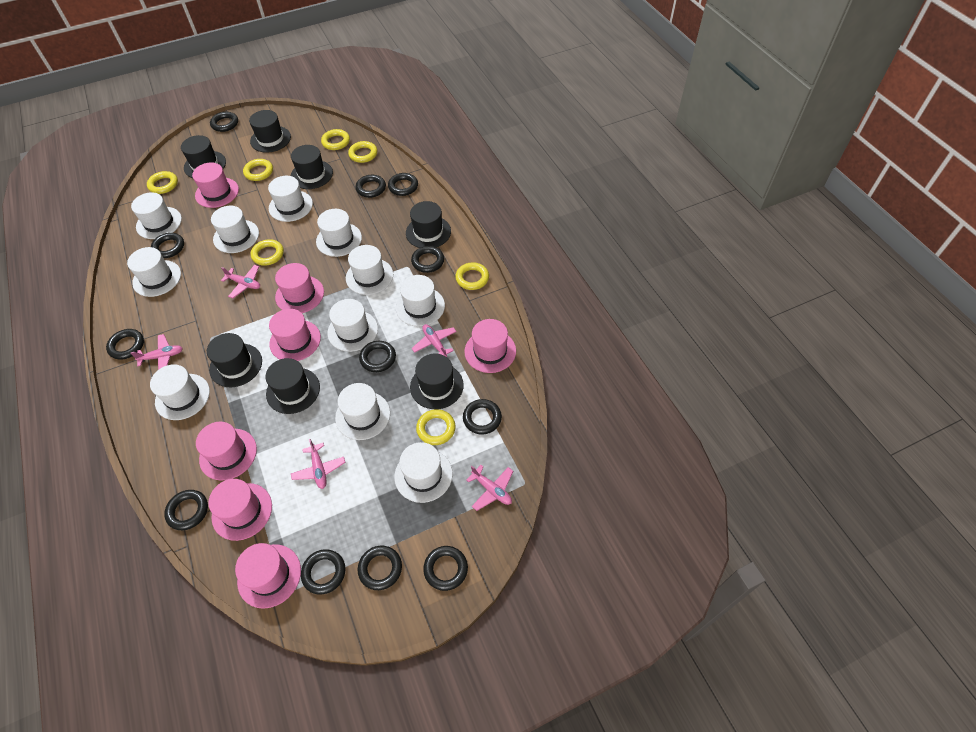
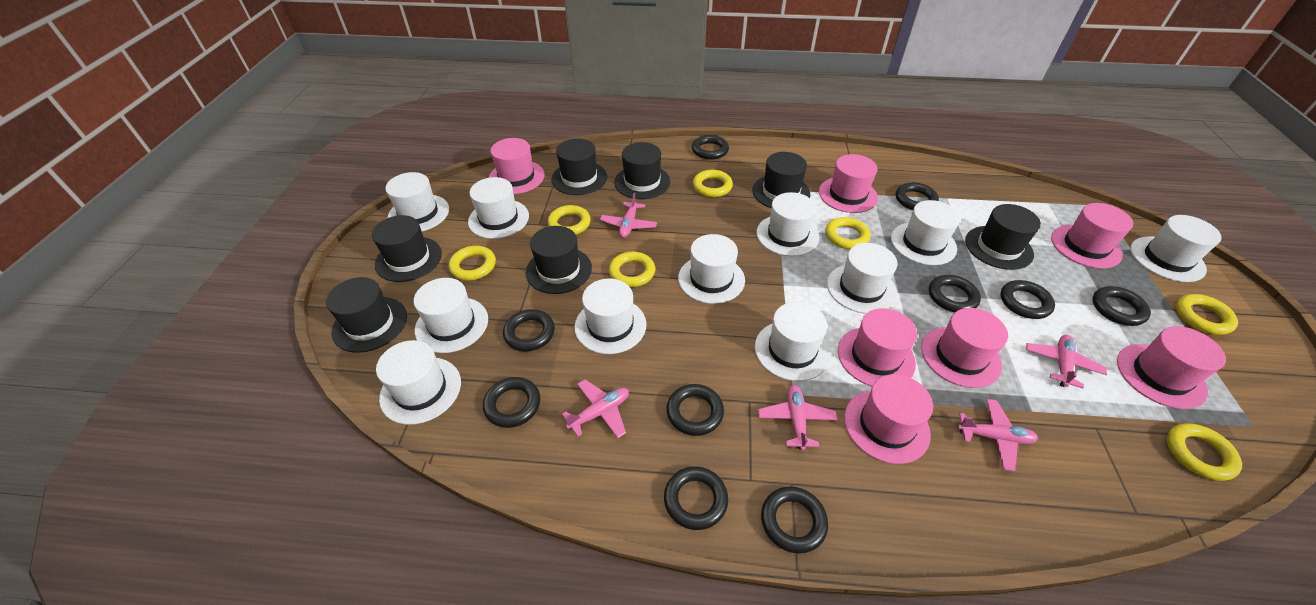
black ring: 12 -> 10

